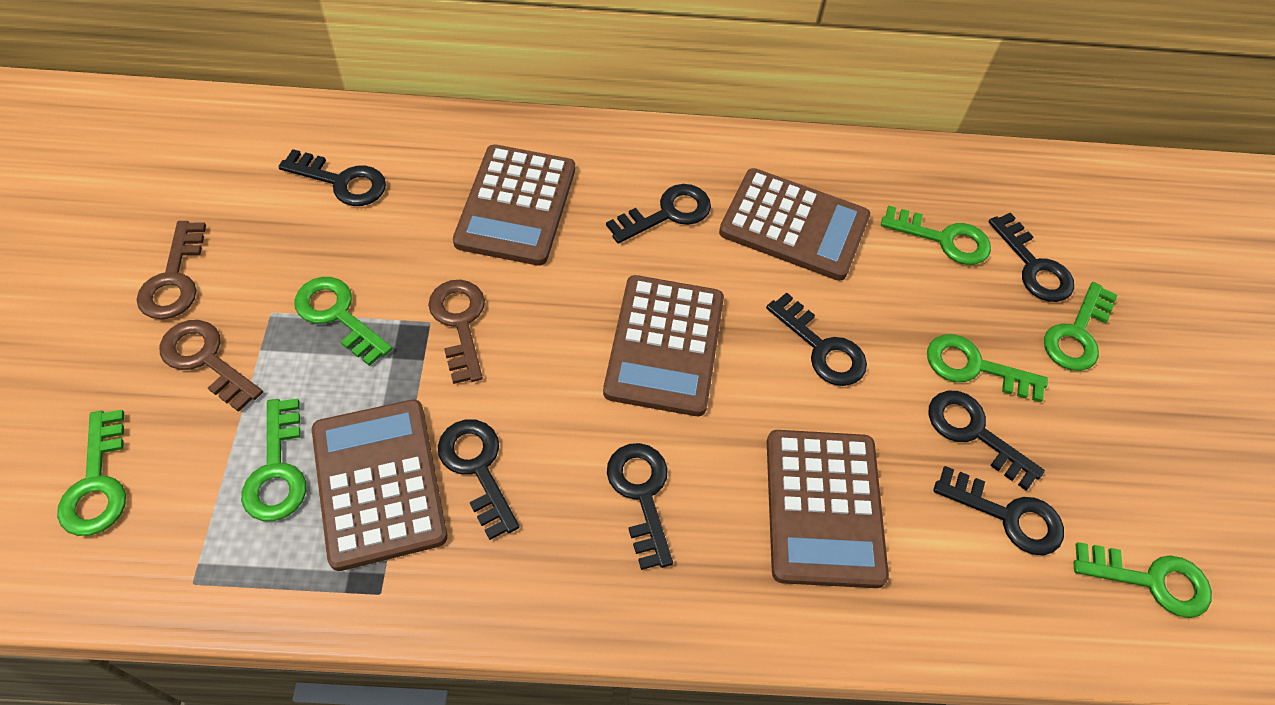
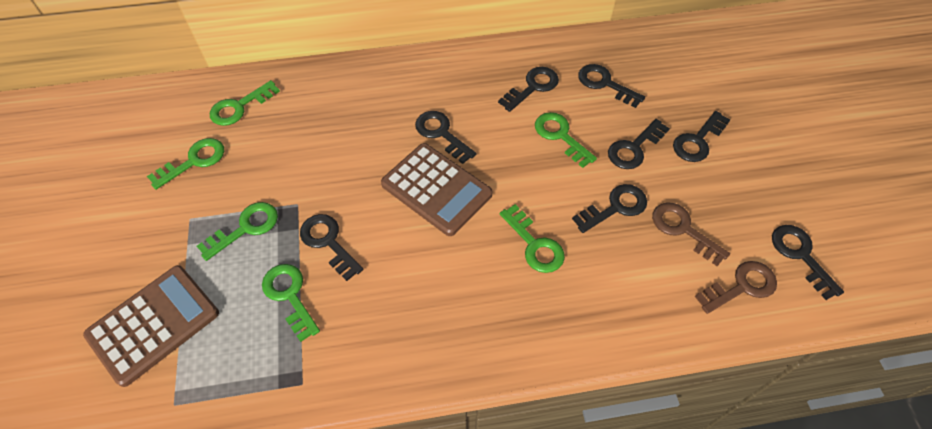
brown calculator: 5 -> 2
brown key: 3 -> 2
green key: 7 -> 6

